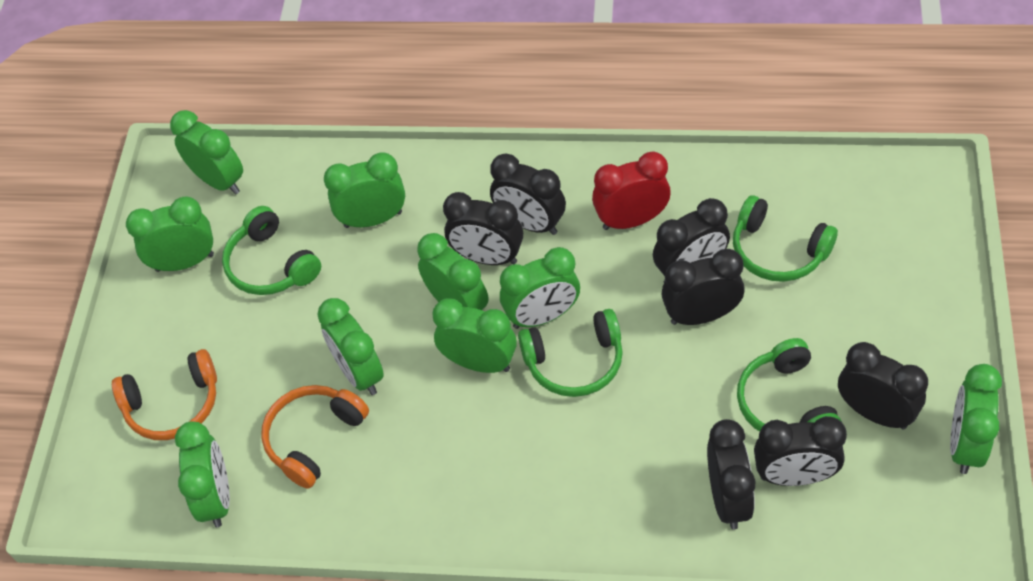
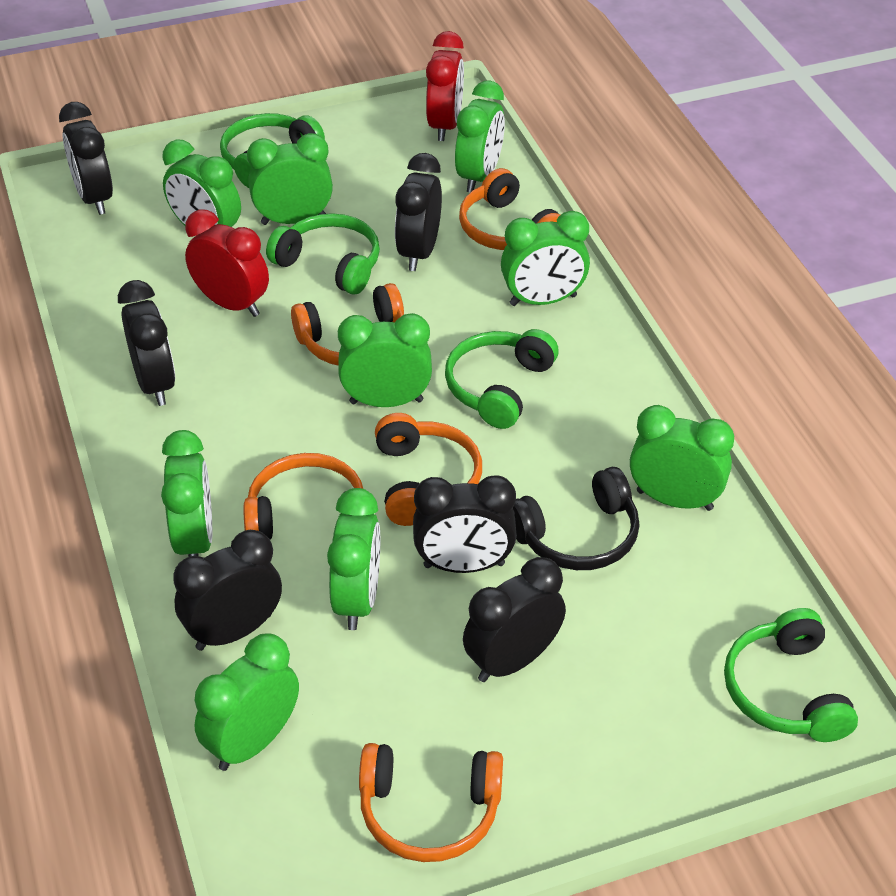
black clock: 7 -> 6
black headphones: 0 -> 1
orange headphones: 2 -> 5
red clock: 1 -> 2

